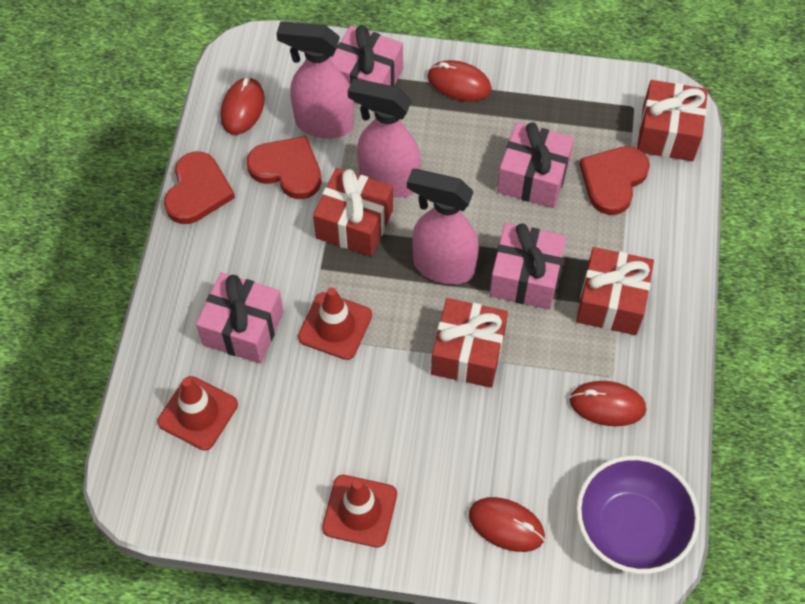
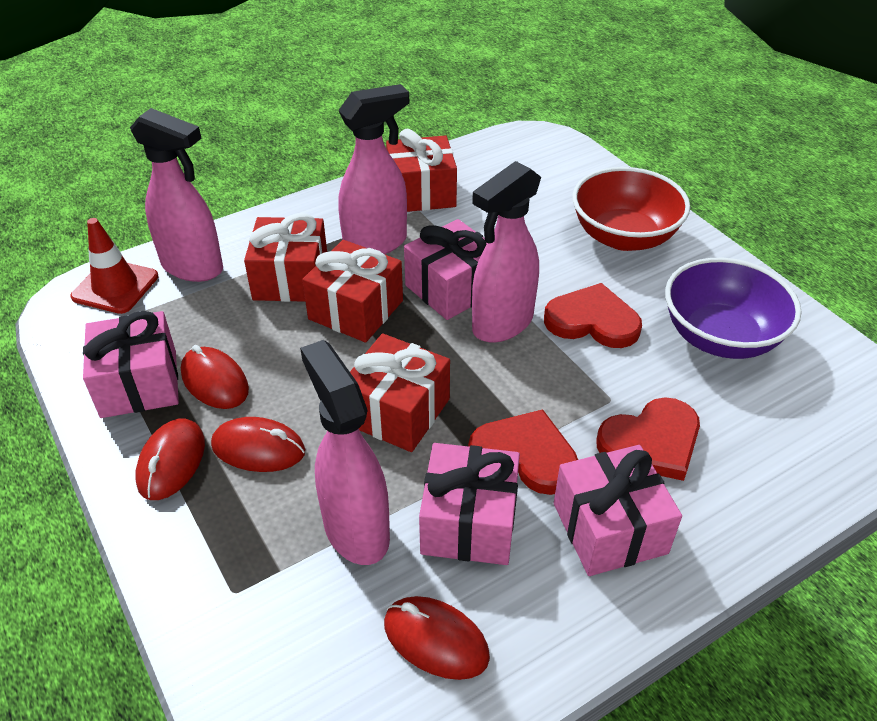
pink spray bottle: 3 -> 4
red bowl: 0 -> 1
red traffic cone: 3 -> 1

